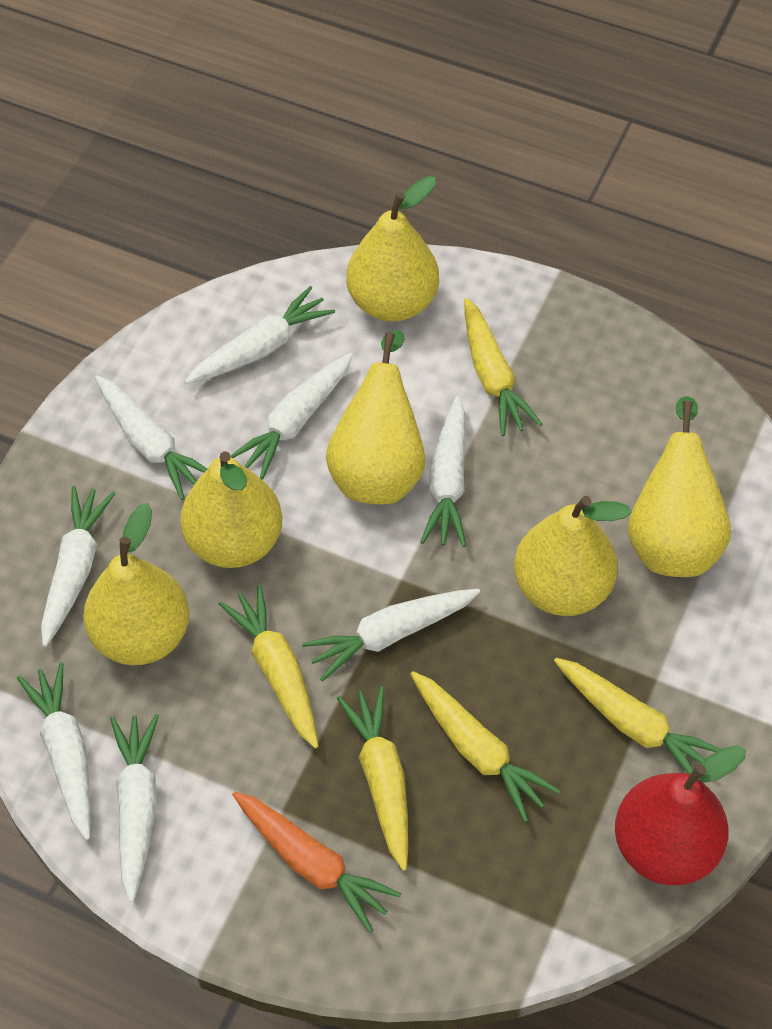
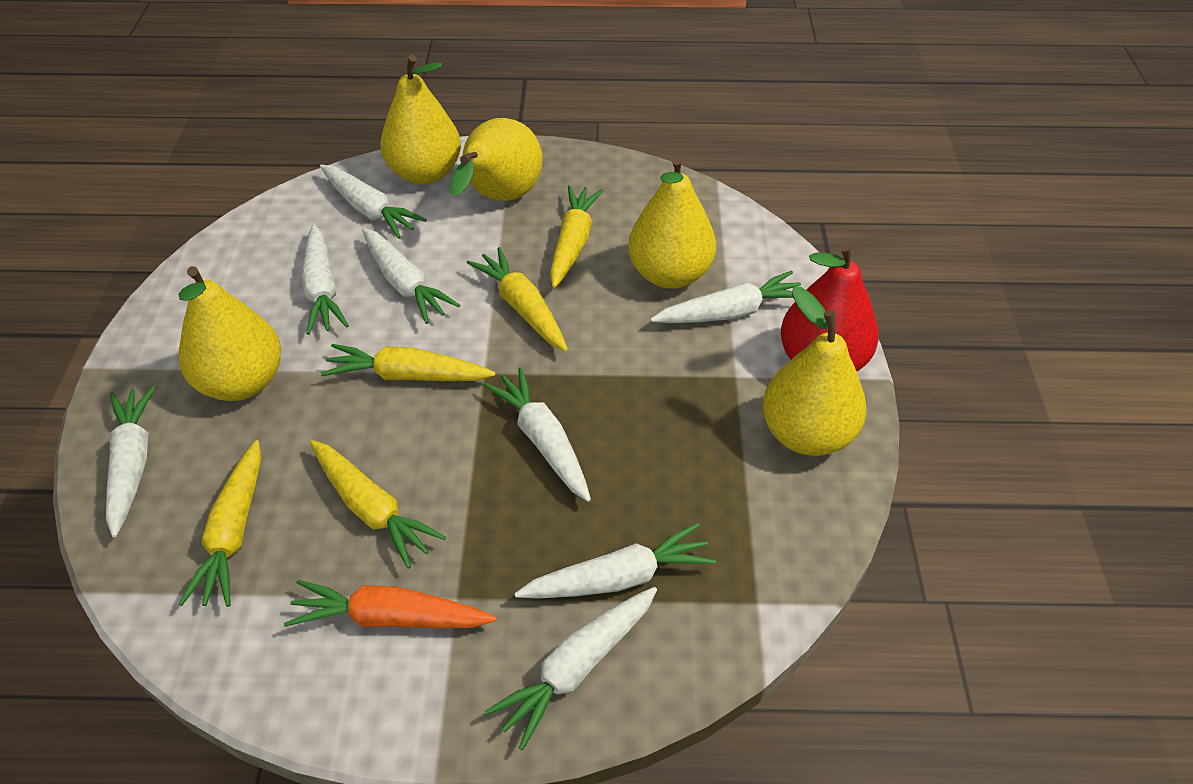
yellow pear: 6 -> 5

